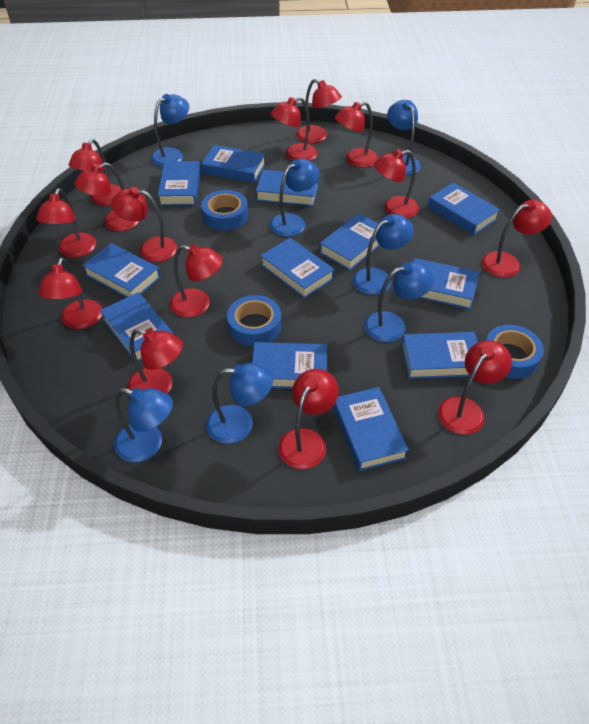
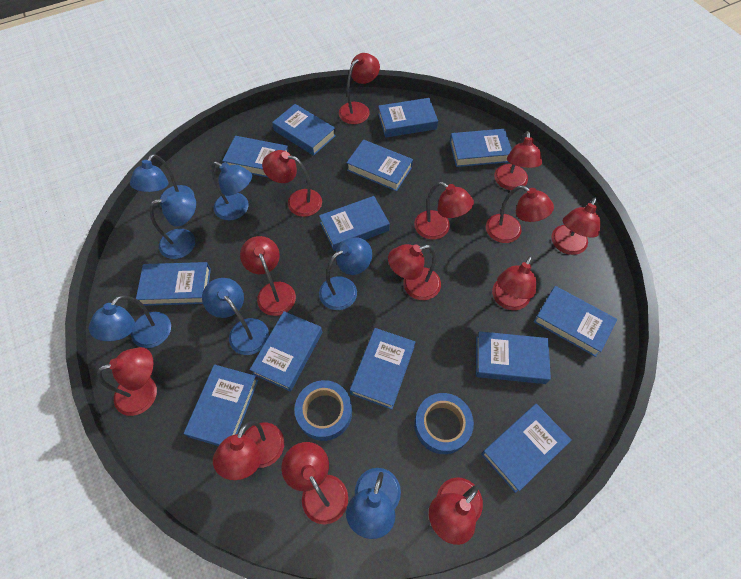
blue book: 12 -> 13
blue tape: 3 -> 2
red lamp: 14 -> 13

